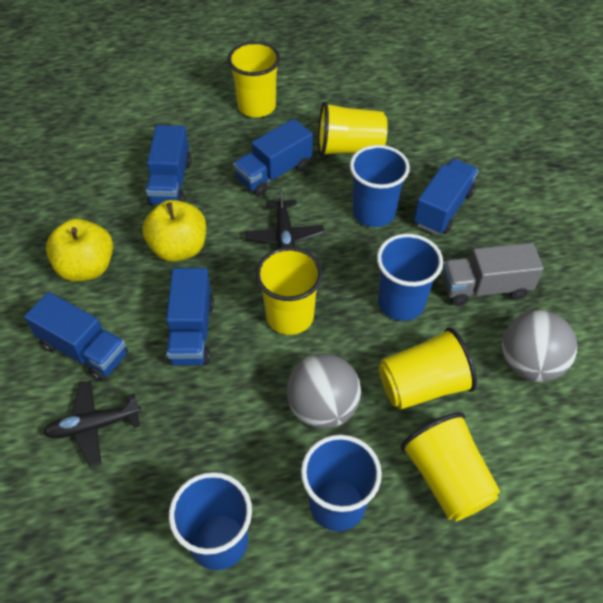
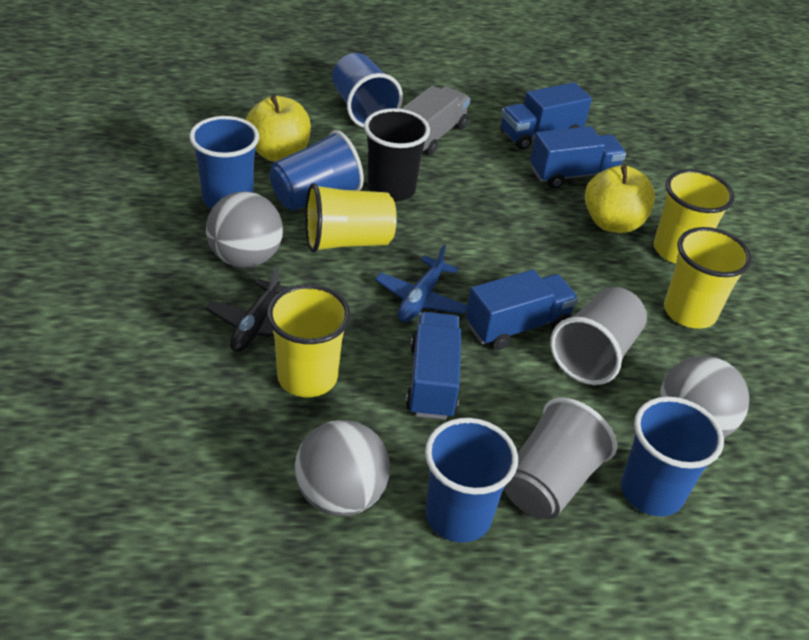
black cup: 0 -> 1
black plane: 2 -> 1
blue cup: 4 -> 5
blue plane: 0 -> 1
blue truck: 5 -> 4
grey ball: 2 -> 3
grey cup: 0 -> 2
yellow cup: 5 -> 4

